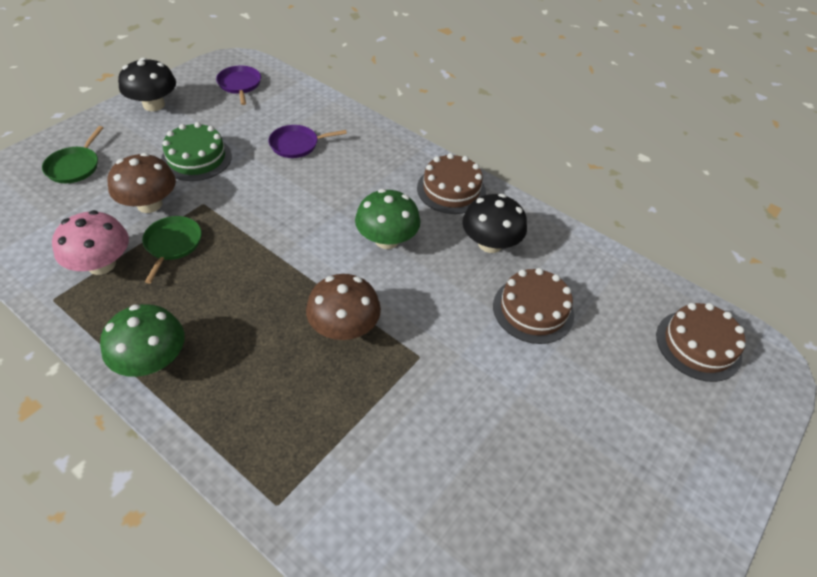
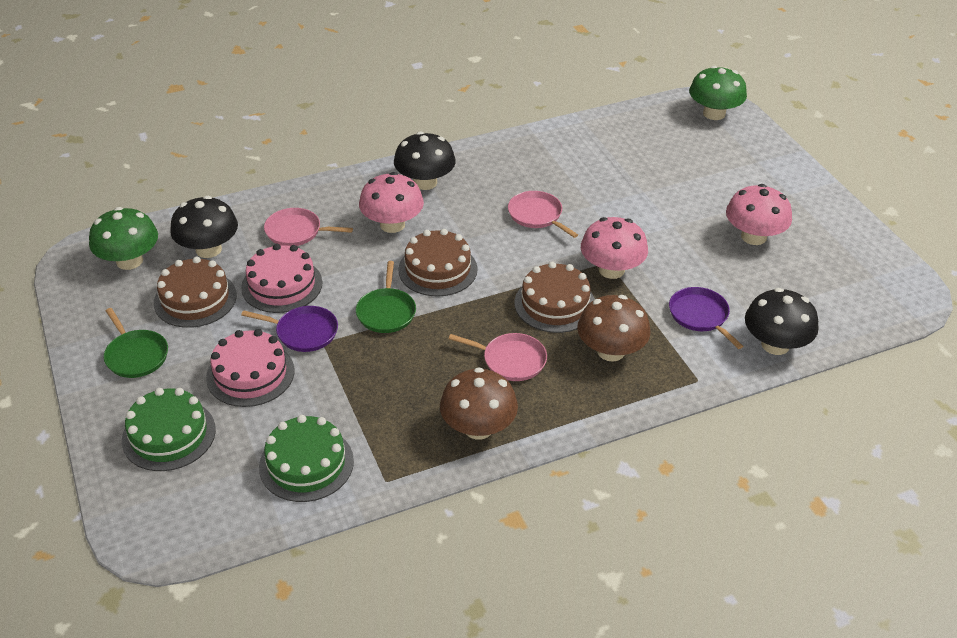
black mushroom: 2 -> 3
green cake: 1 -> 2
pink cake: 0 -> 2
pink mushroom: 1 -> 3
pink pan: 0 -> 3

